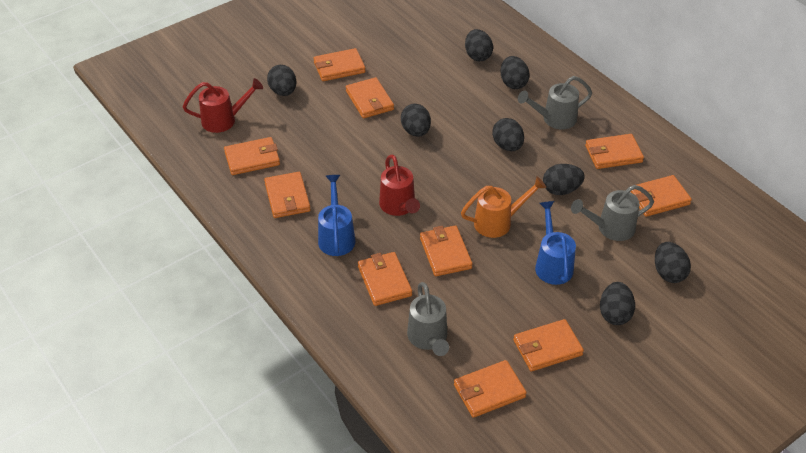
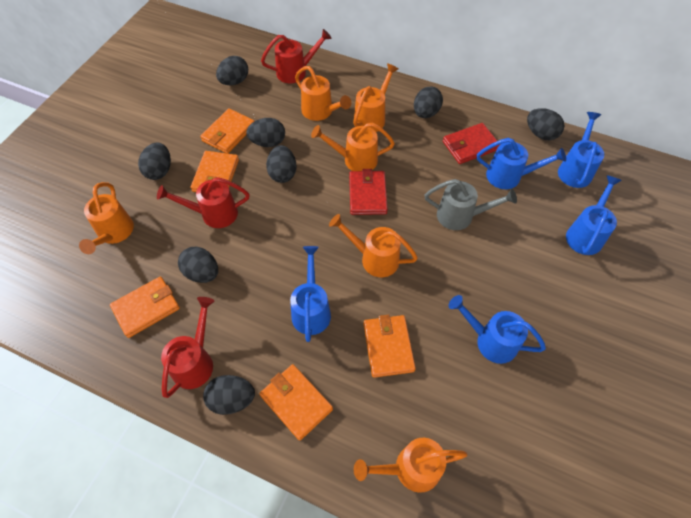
blue watering can: 2 -> 5
grey watering can: 3 -> 1
orange wallet: 10 -> 5
orange watering can: 1 -> 6
red wallet: 0 -> 2
red watering can: 2 -> 3

